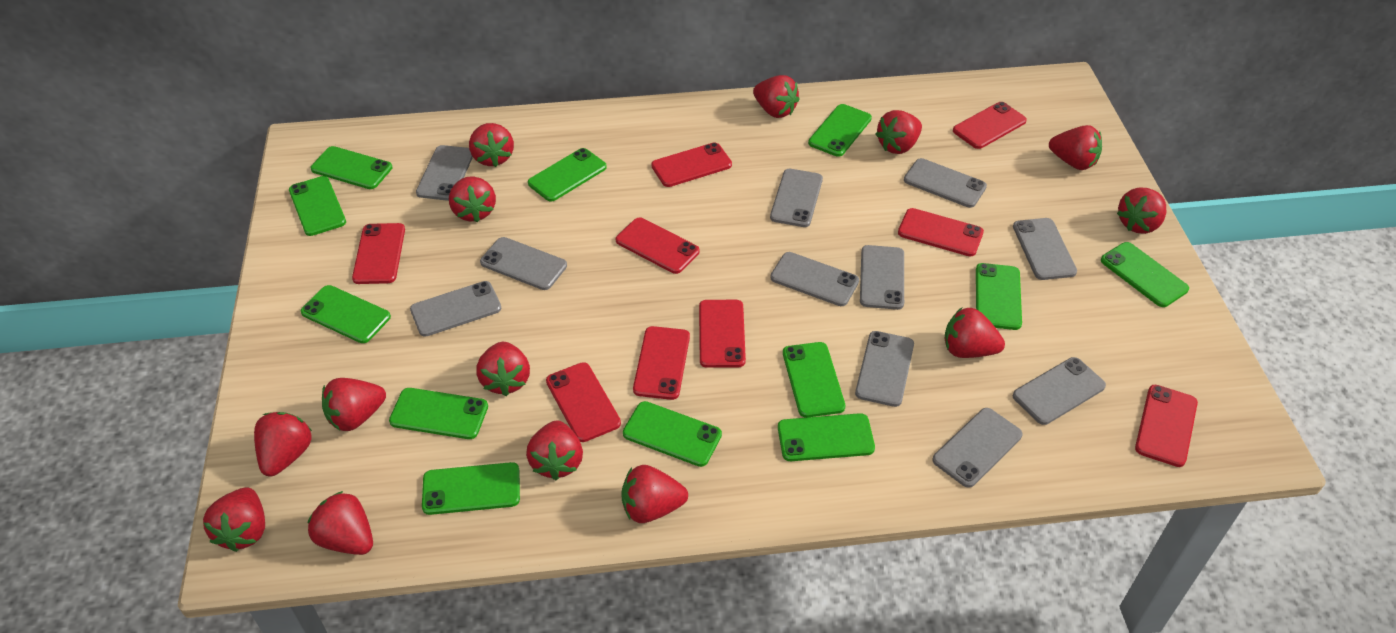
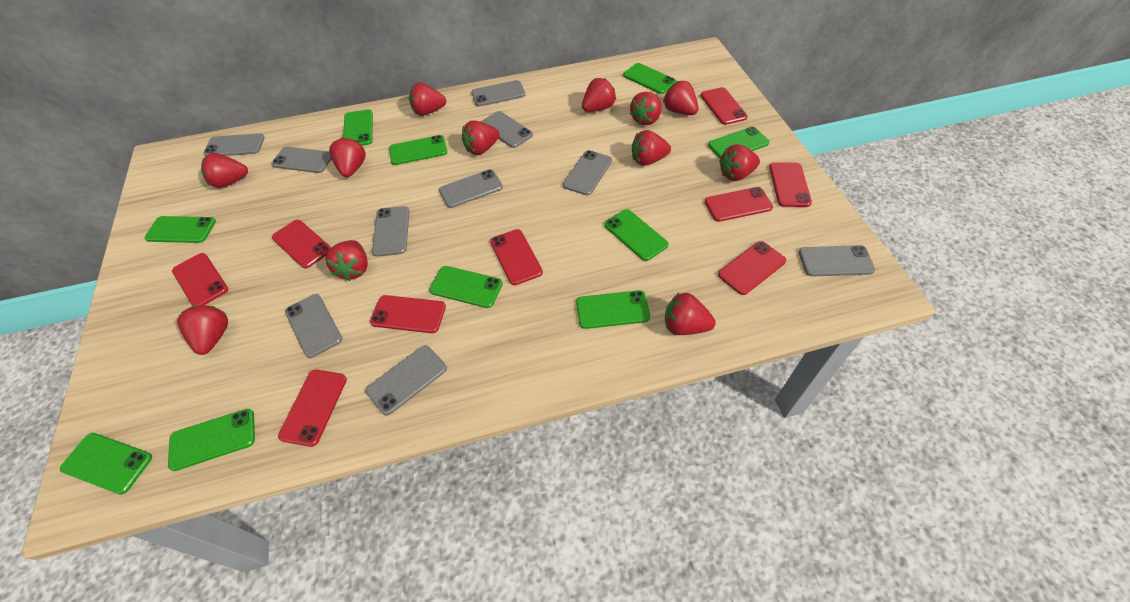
green phone: 12 -> 10
grey phone: 11 -> 10
red strawberry: 14 -> 12

